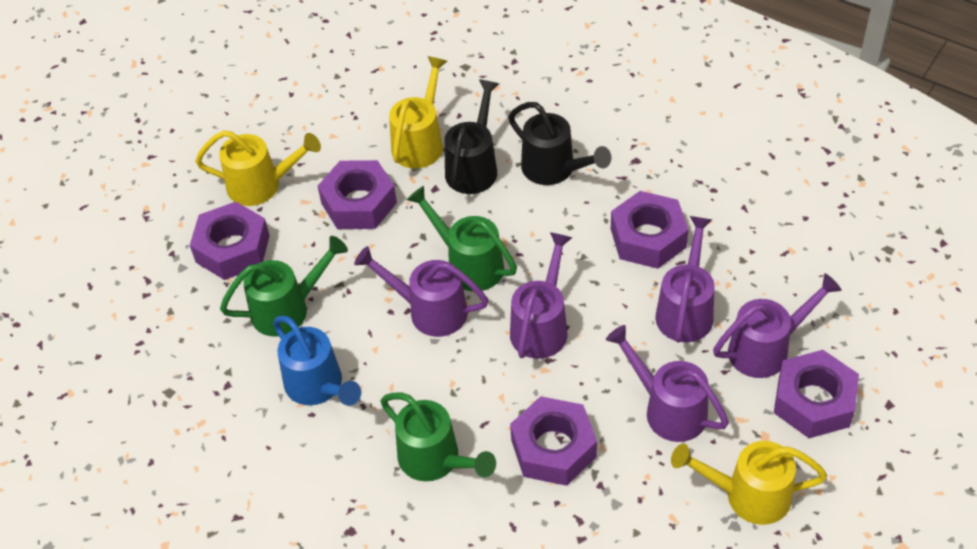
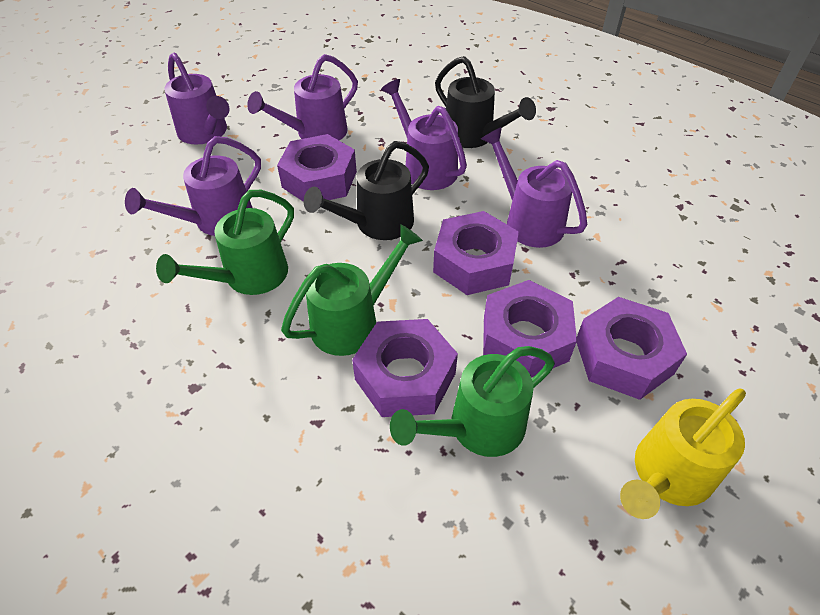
blue watering can: 1 -> 0
yellow watering can: 3 -> 1

